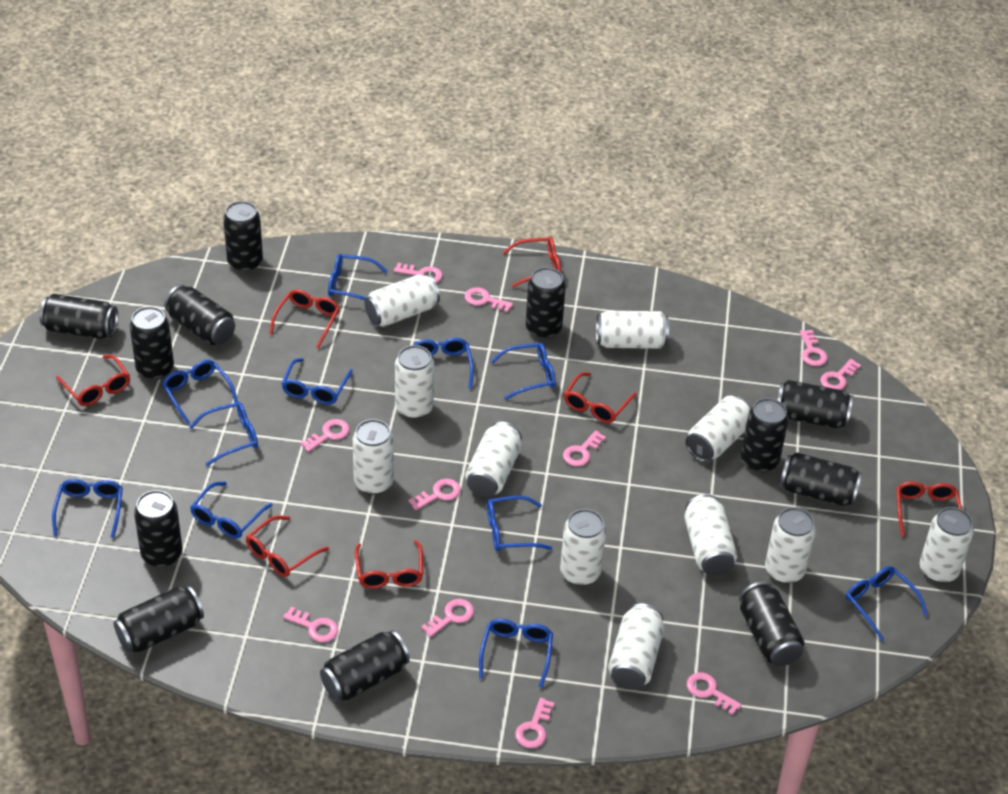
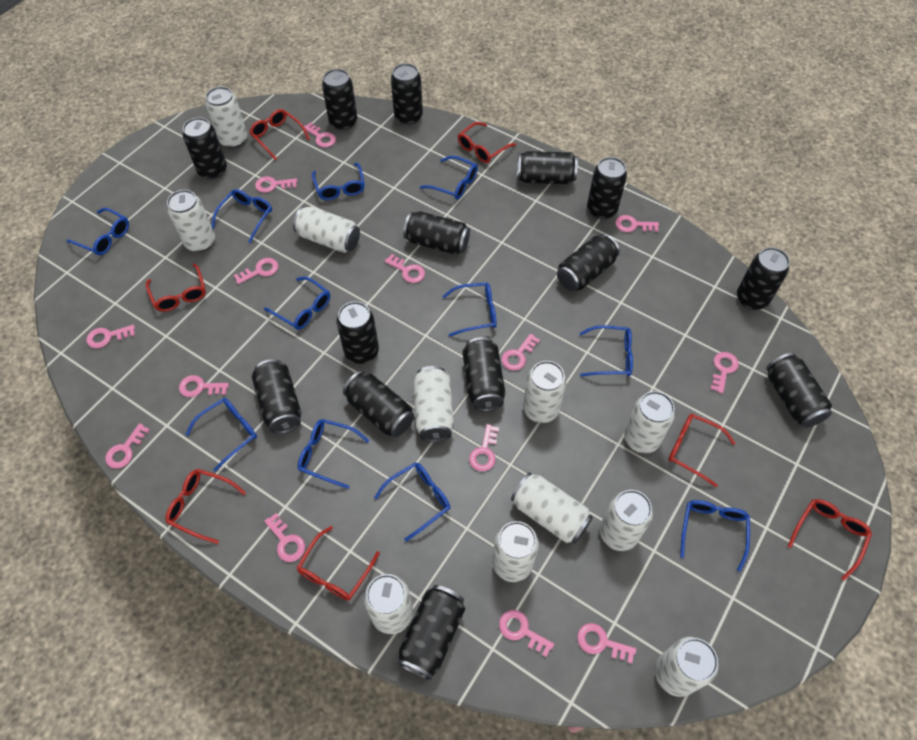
black can: 12 -> 14
pink key: 11 -> 14

